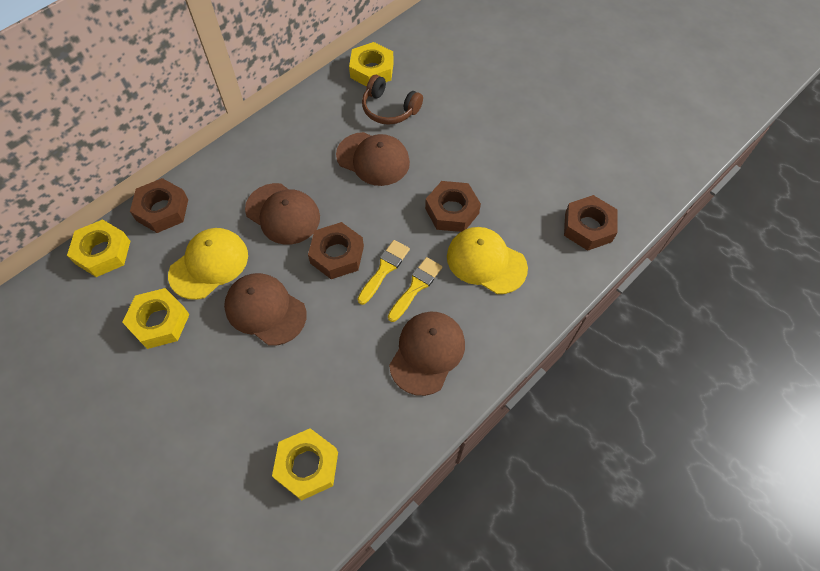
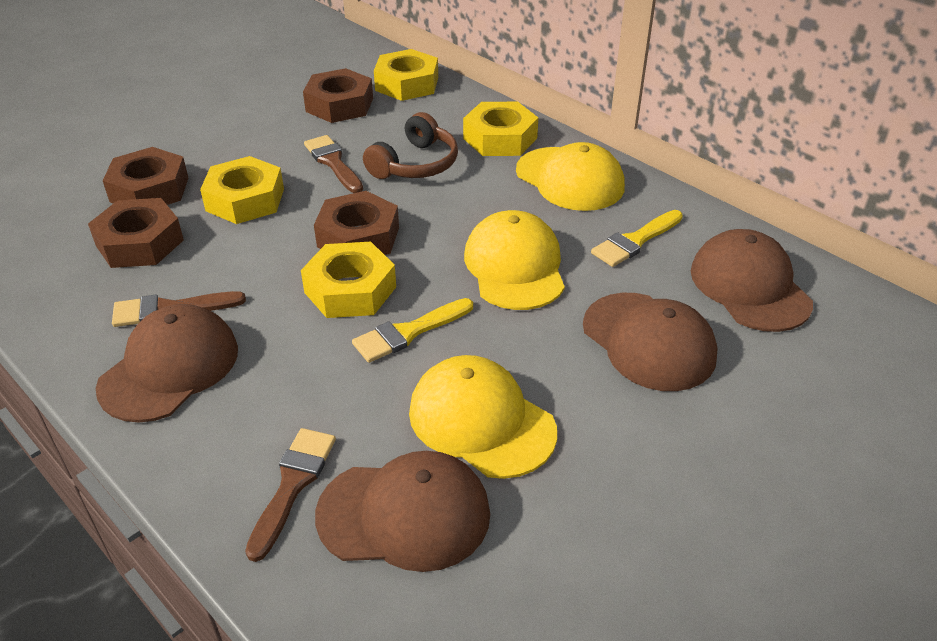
brown brush: 0 -> 3
yellow cap: 2 -> 3

